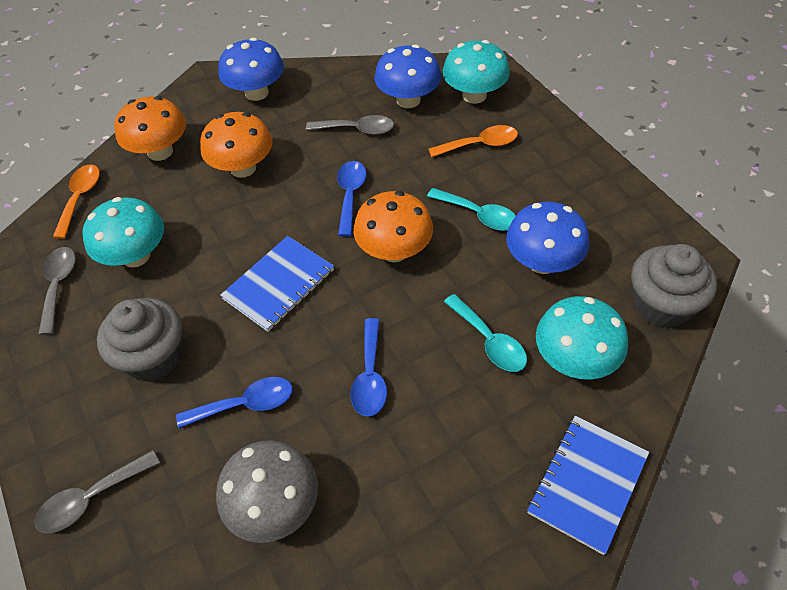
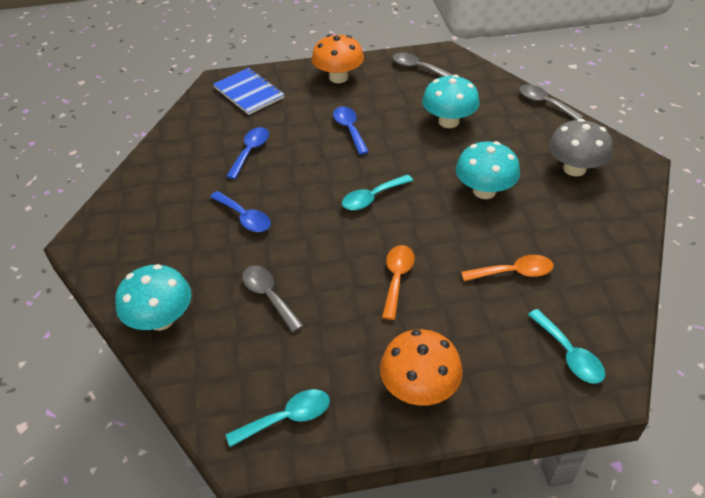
blue mushroom: 3 -> 0
blue notebook: 2 -> 1
grey cupcake: 2 -> 0
orange mushroom: 3 -> 2
turquoise spoon: 2 -> 3

